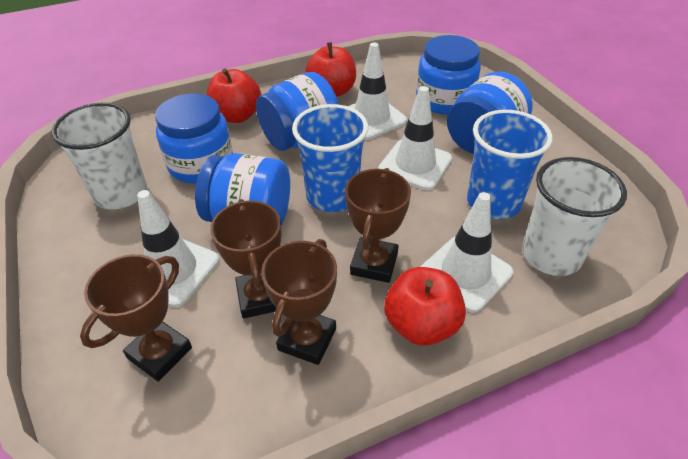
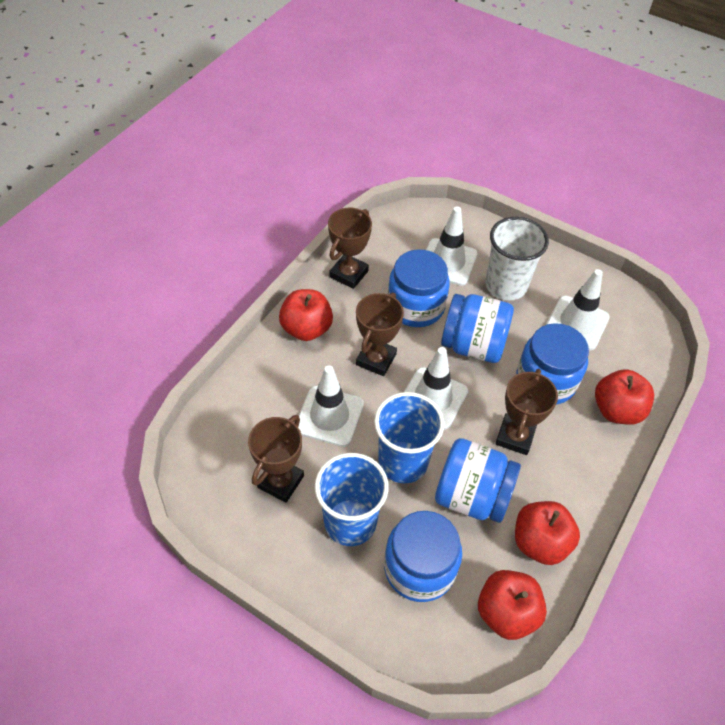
red apple: 3 -> 4
white cup: 2 -> 1

